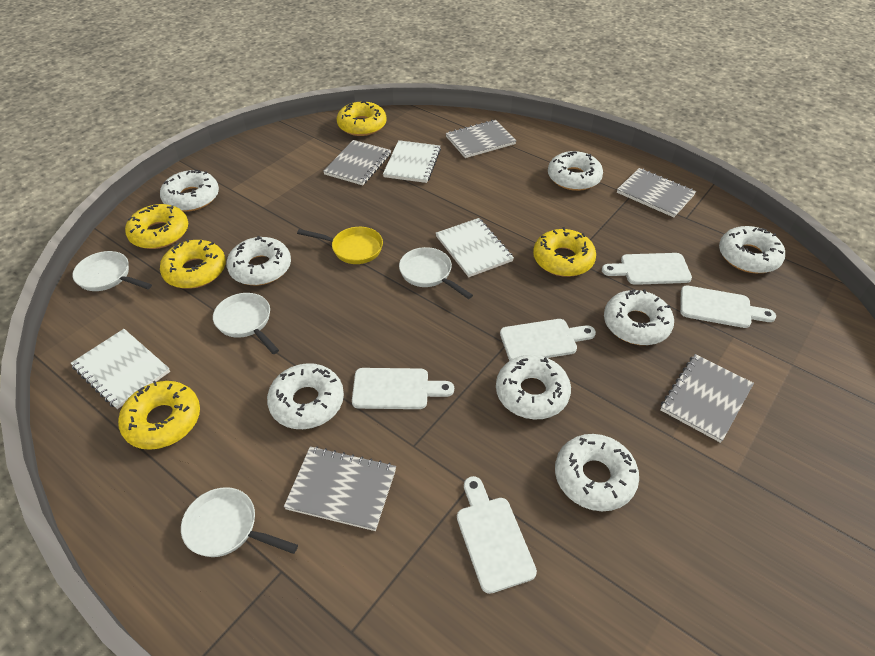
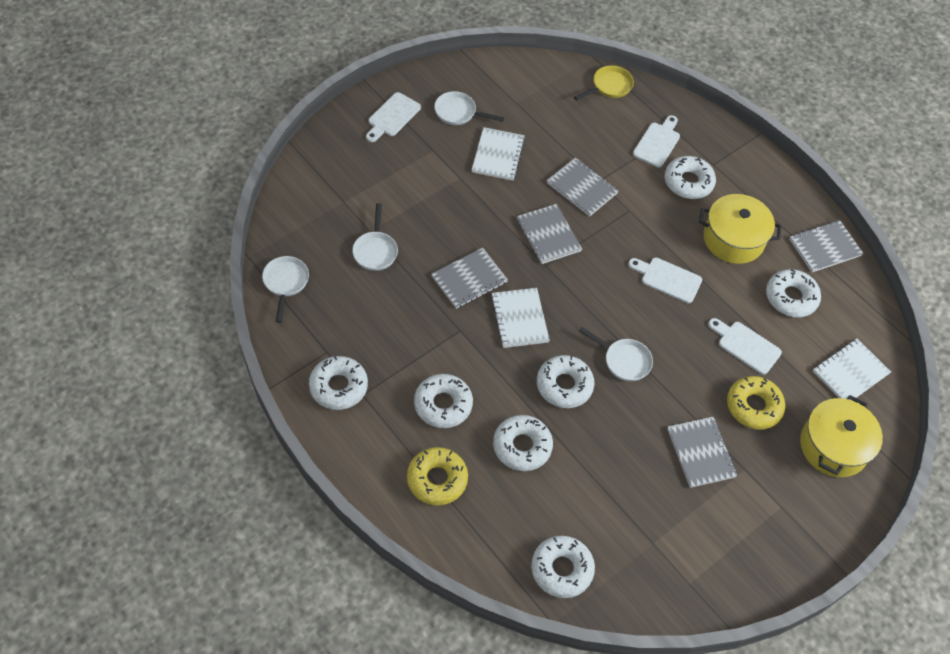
white cutting board: 5 -> 4
white donut: 8 -> 7
yellow donut: 5 -> 2
yellow pot: 0 -> 2

